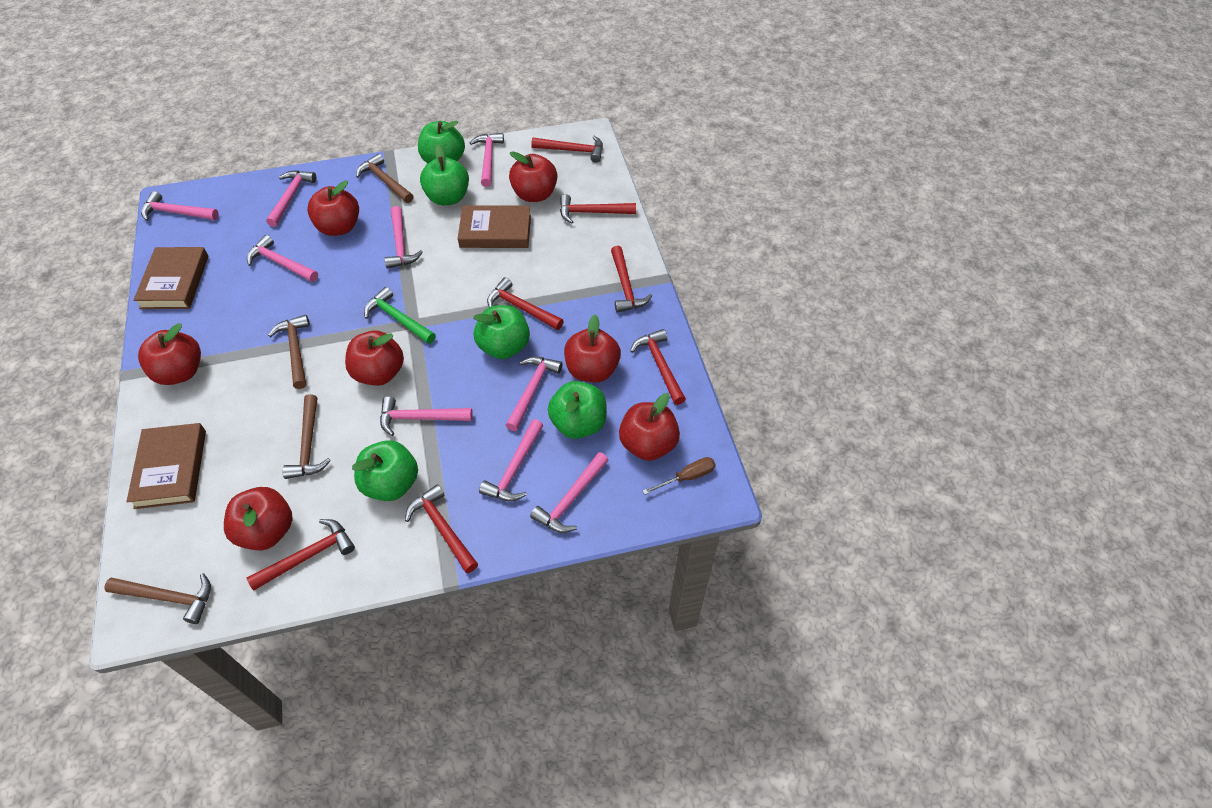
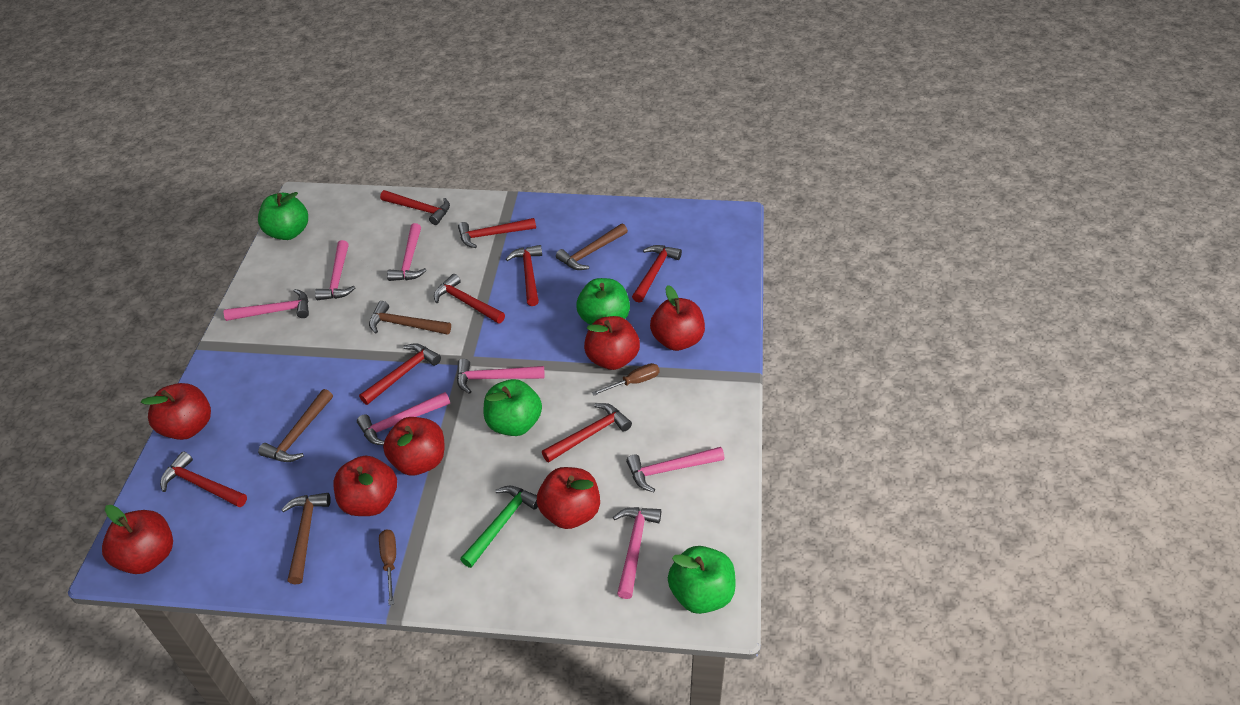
brown book: 3 -> 0
brown screwdriver: 1 -> 2
green apple: 5 -> 4
pink hammer: 9 -> 7
red hammer: 7 -> 8

